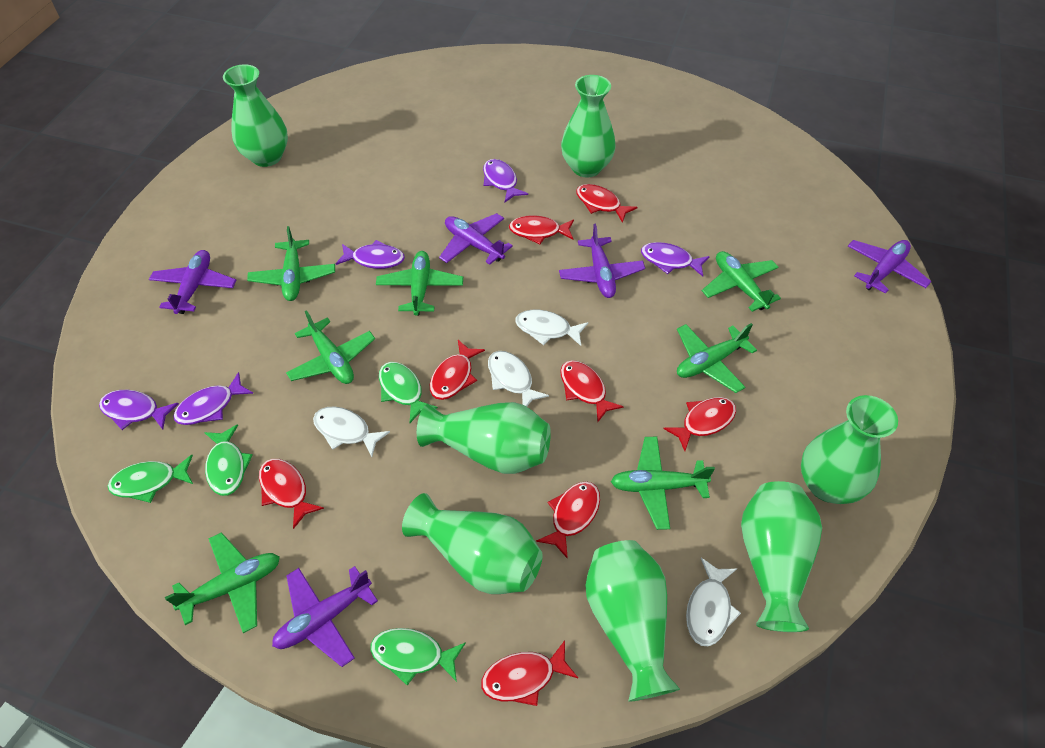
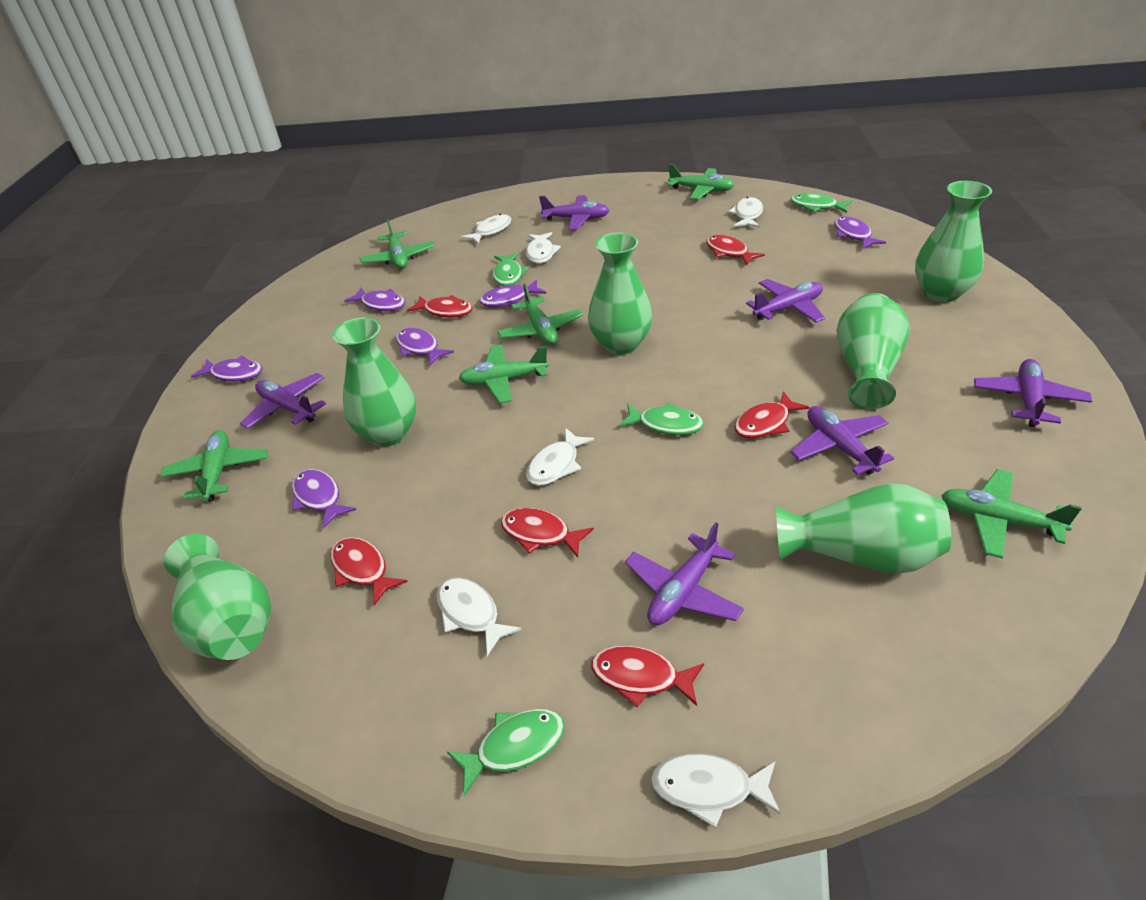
green plane: 7 -> 6
green vase: 7 -> 6
purple fish: 5 -> 6
purple plane: 5 -> 6
red fish: 8 -> 6
white fish: 4 -> 6

